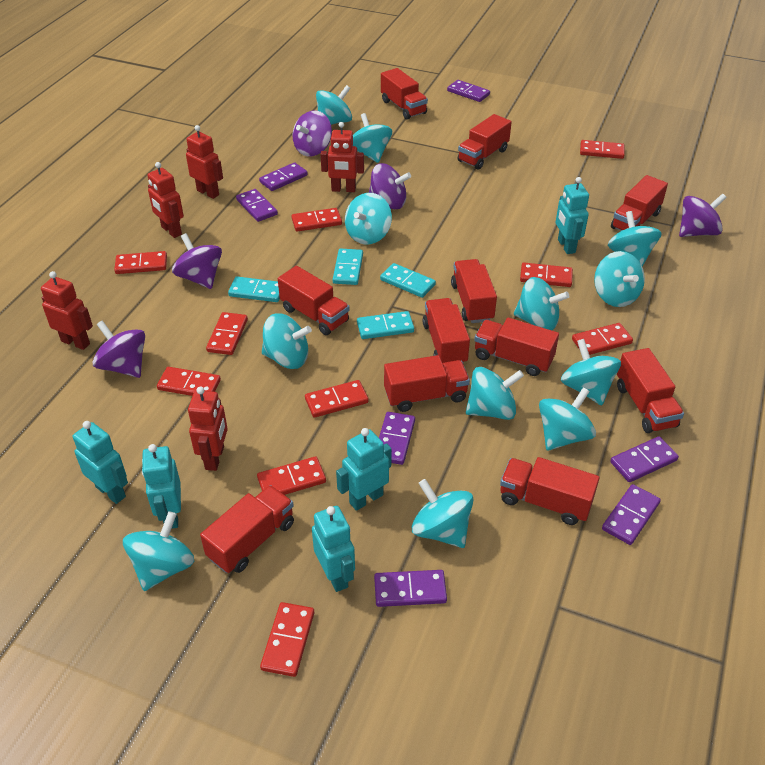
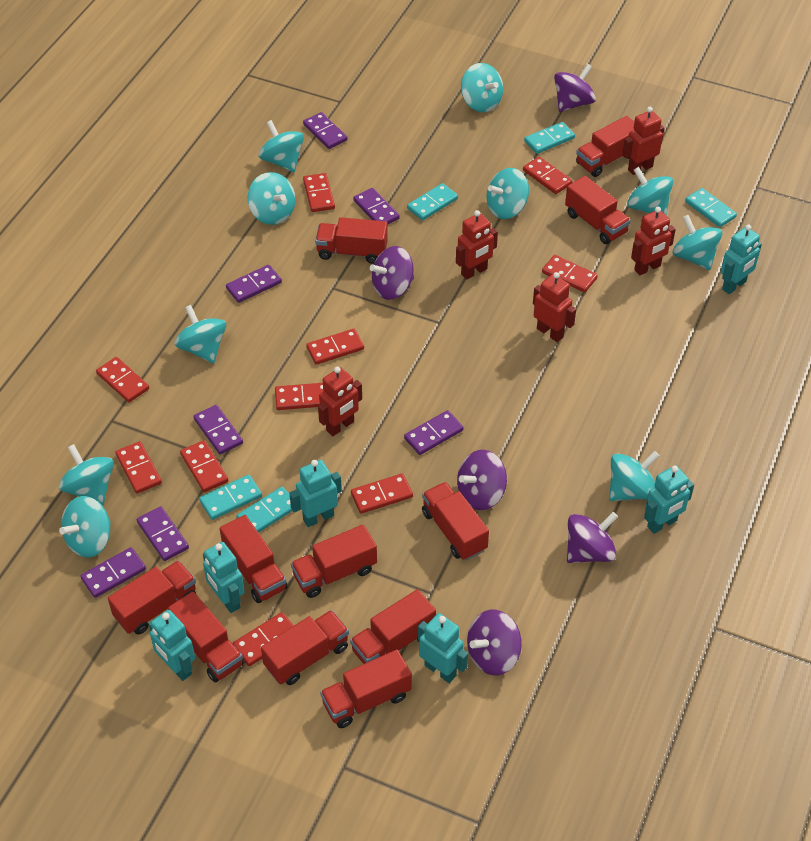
turquoise domino: 4 -> 5
turquoise robot: 5 -> 6
turquoise spinning top: 12 -> 10

